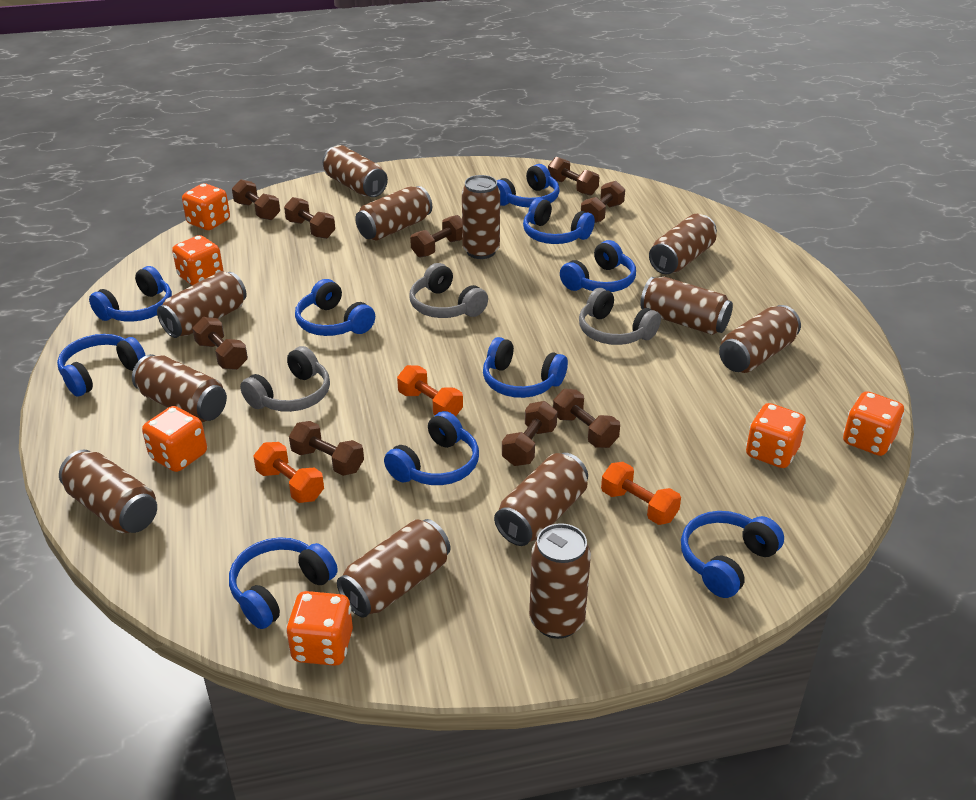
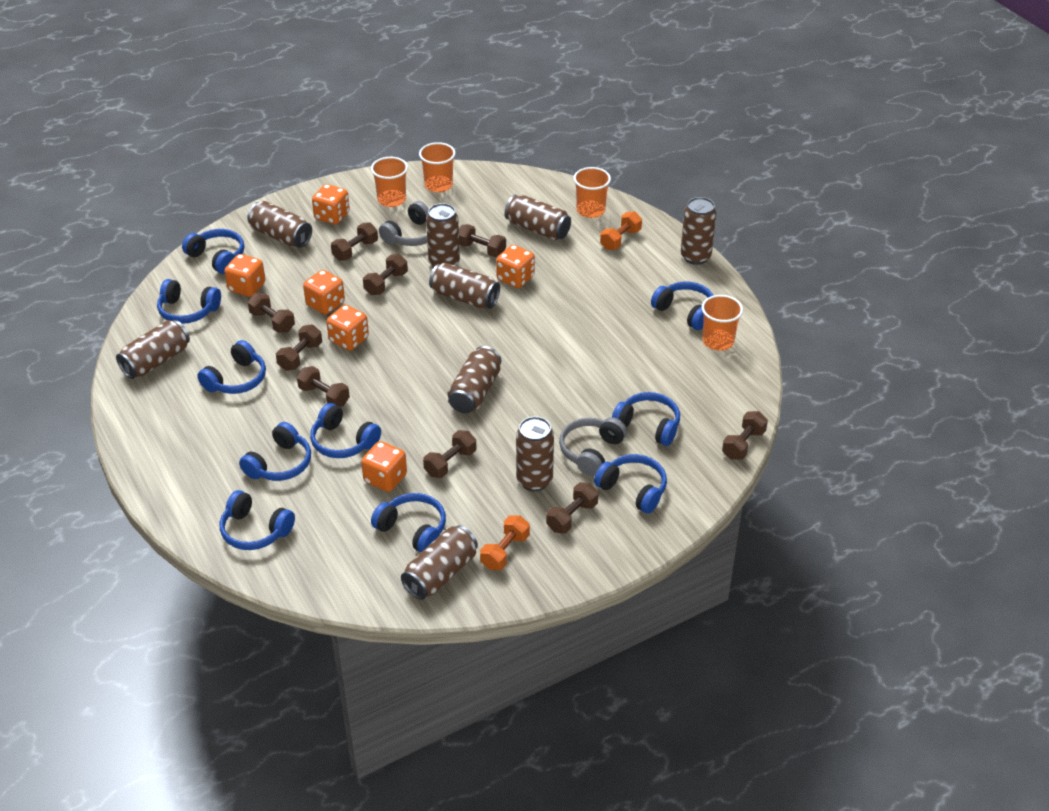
brown can: 12 -> 9
grey headphones: 3 -> 2
orange cup: 0 -> 4
orange dumbbell: 3 -> 2

